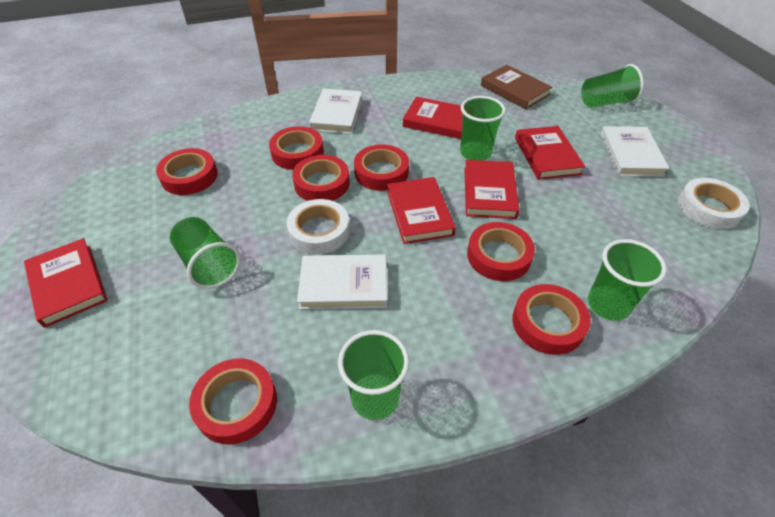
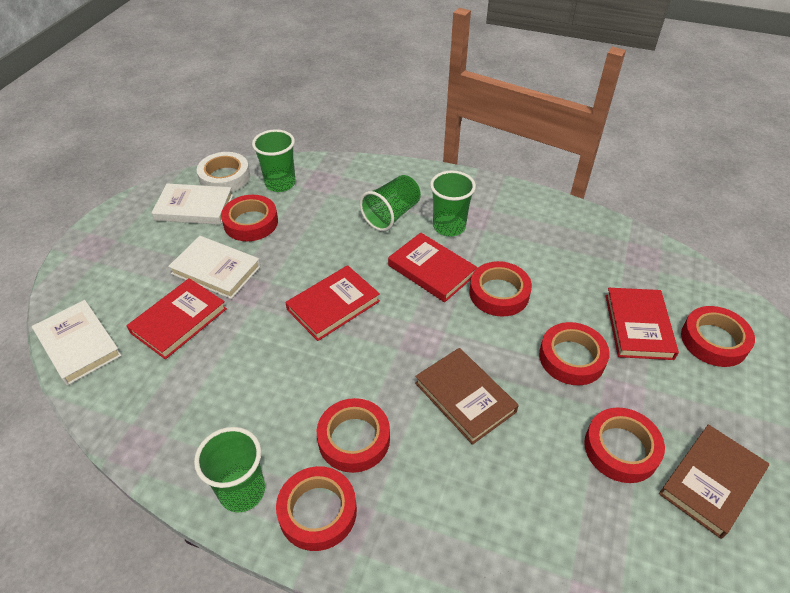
brown book: 1 -> 2
green cup: 5 -> 4
red book: 5 -> 4
white tape: 2 -> 1

